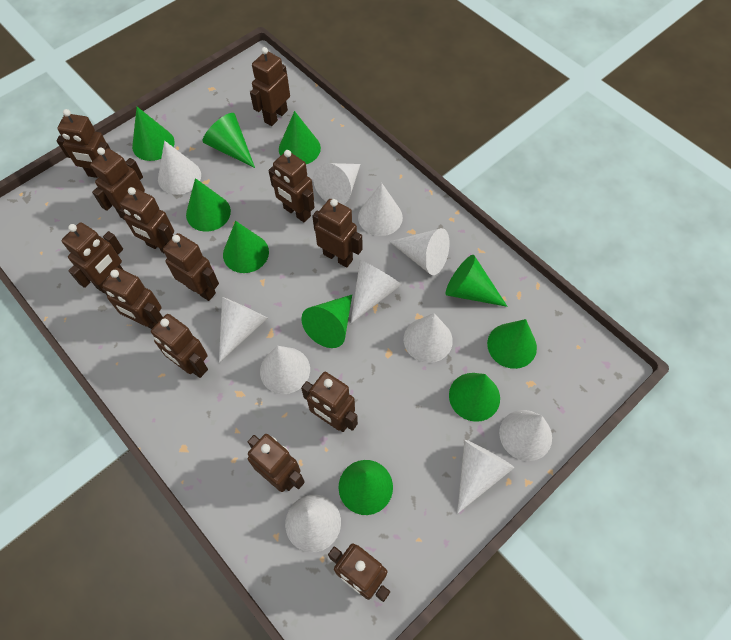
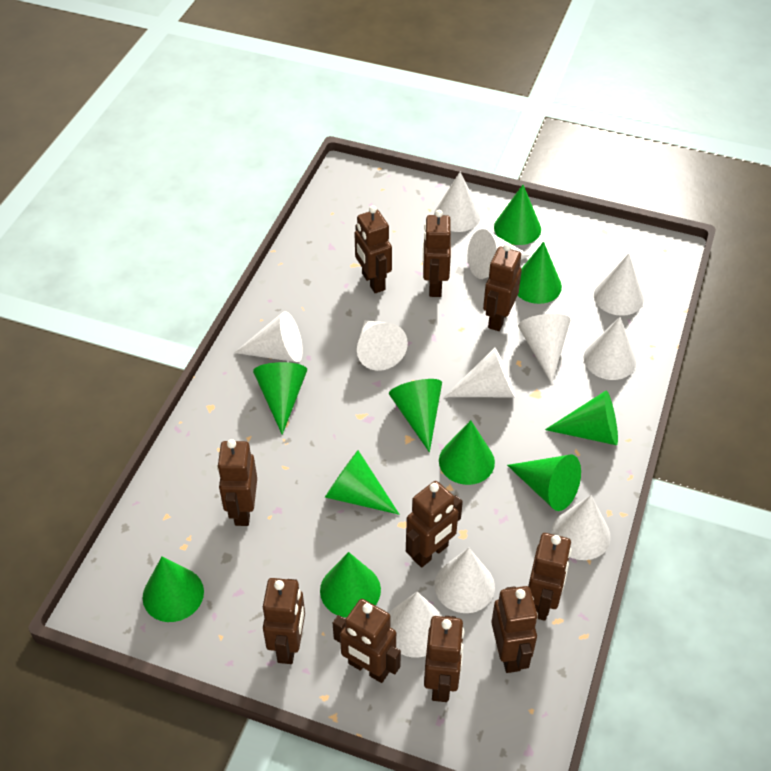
brown robot: 13 -> 10

